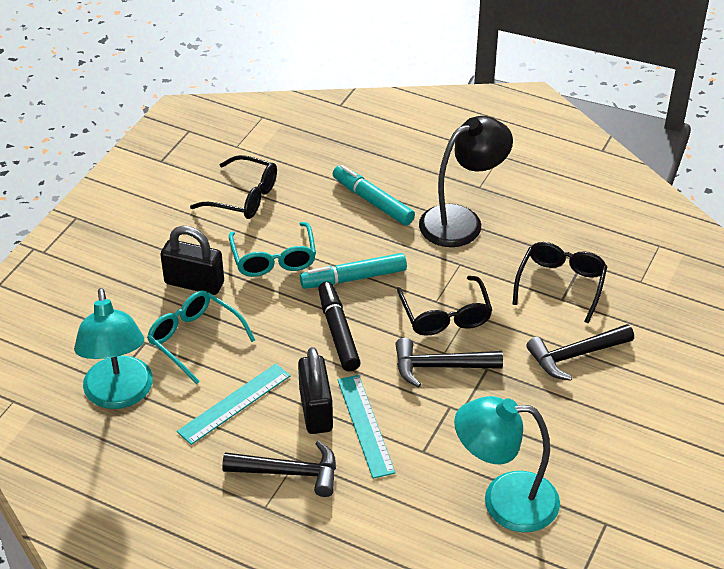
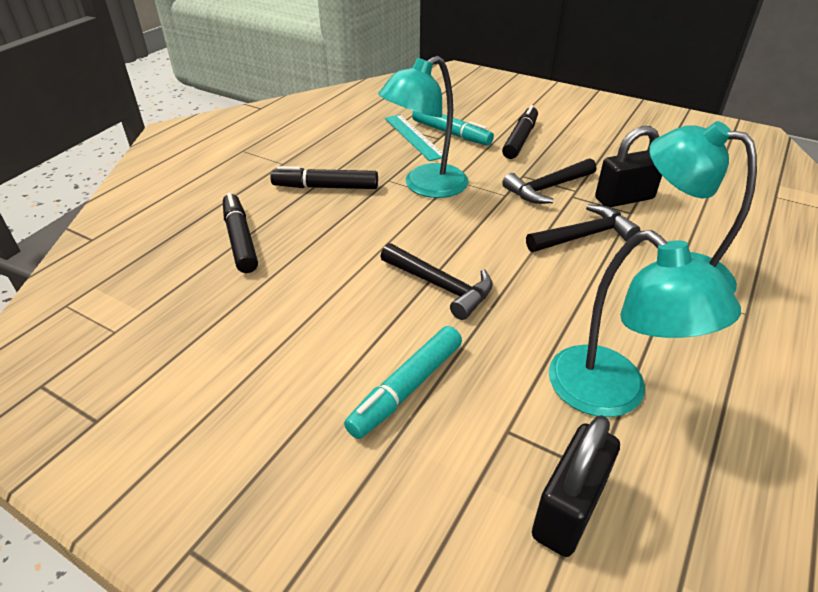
black glasses: 3 -> 0
black lamp: 1 -> 0
black marker: 1 -> 3
turquoise glasses: 2 -> 0
turquoise lamp: 2 -> 3
turquoise ruler: 2 -> 1

